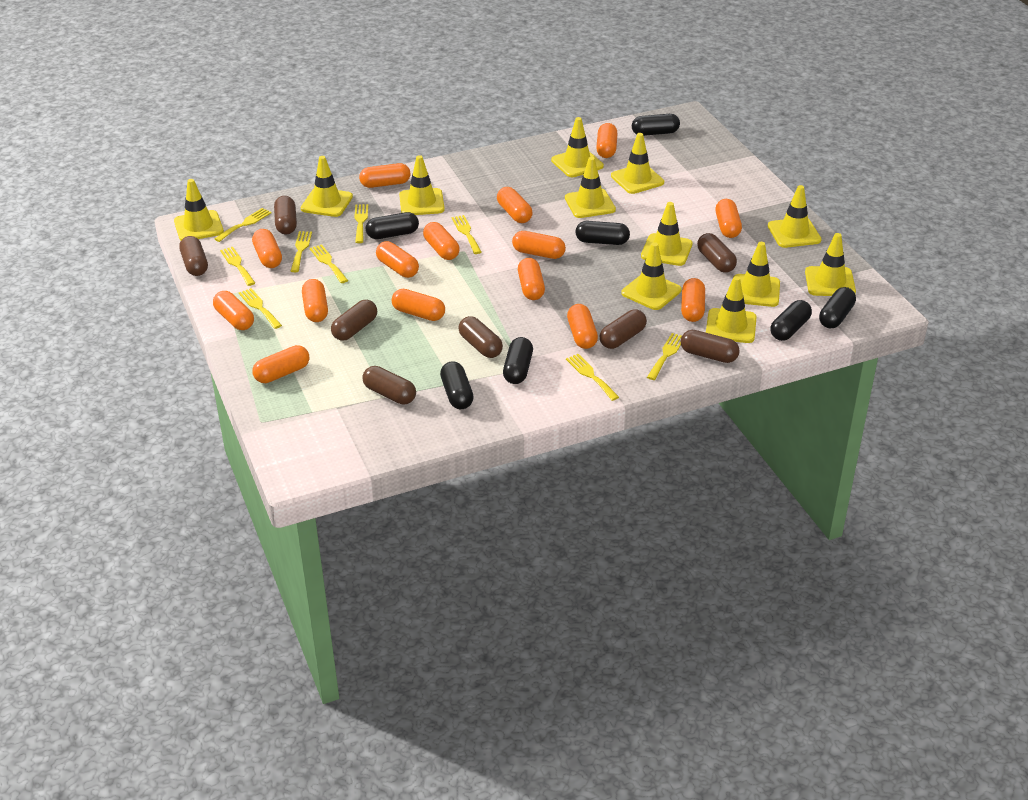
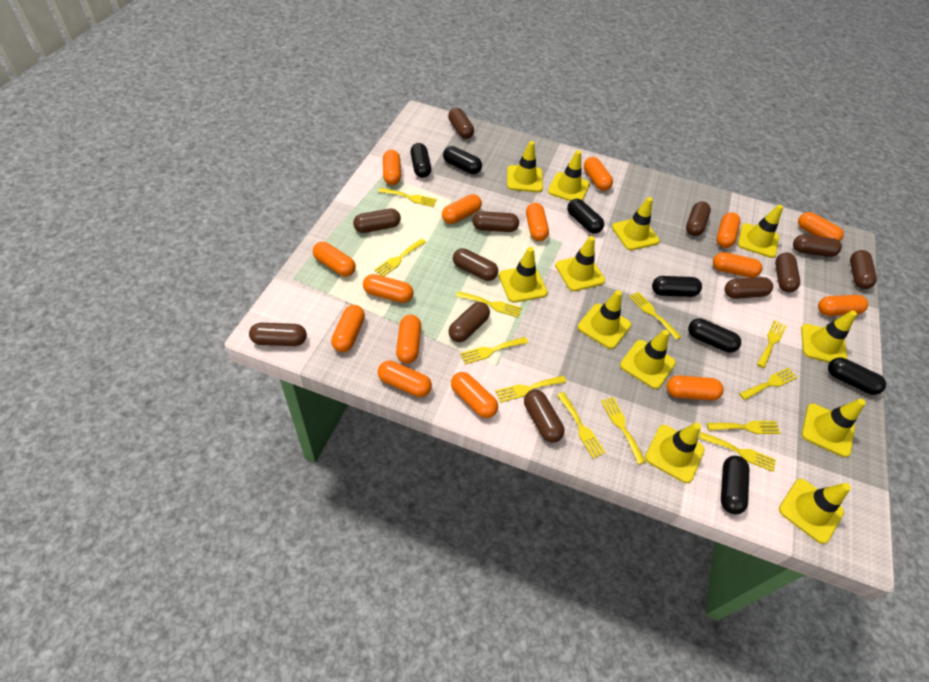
brown capsule: 8 -> 12
yellow fork: 9 -> 12

